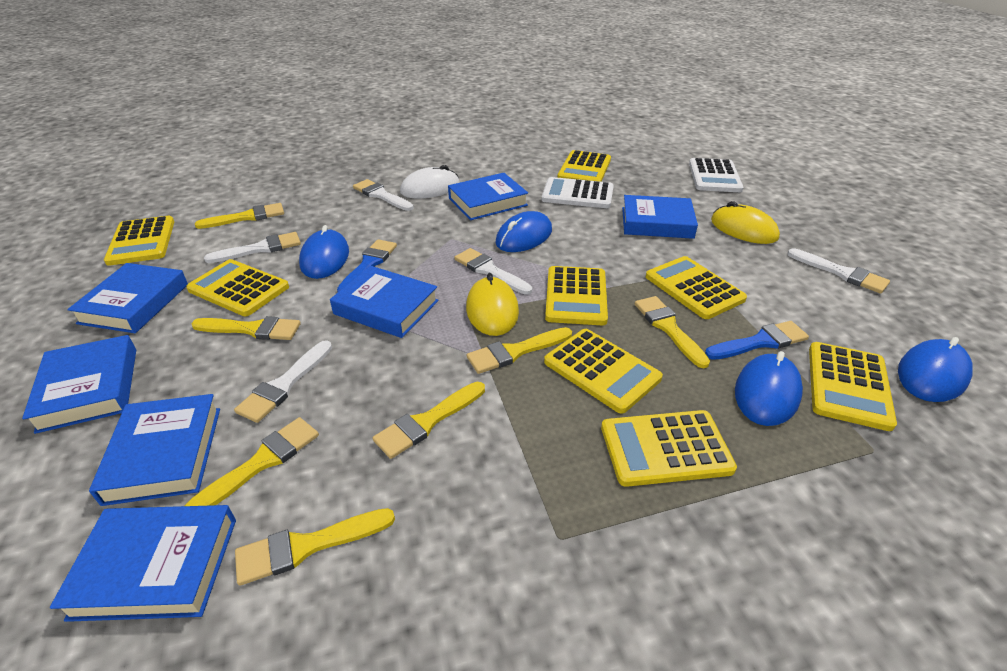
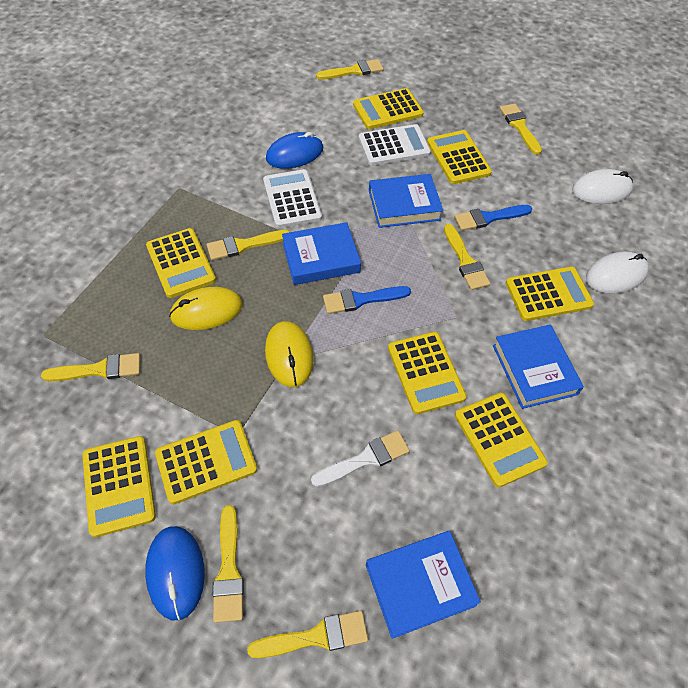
blue book: 7 -> 4
blue mouse: 4 -> 2
white brush: 5 -> 1
white mouse: 1 -> 2

